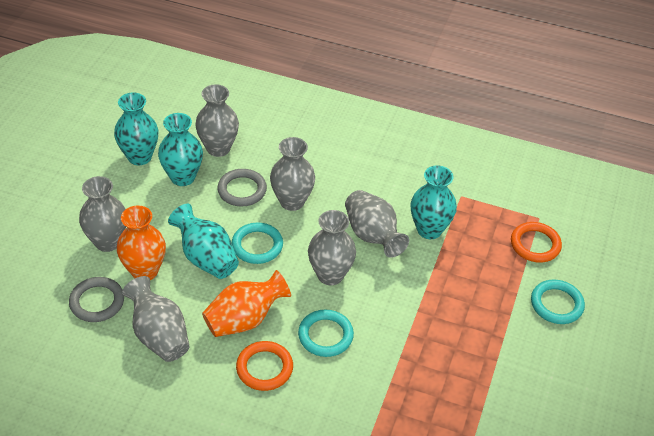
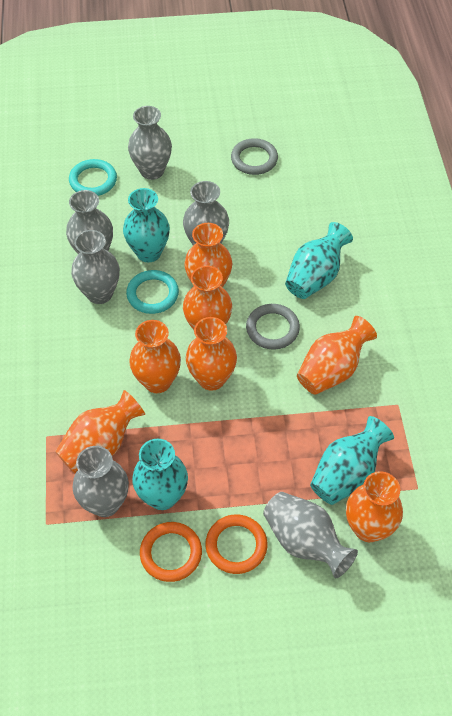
orange vase: 2 -> 7
turquoise ring: 3 -> 2

